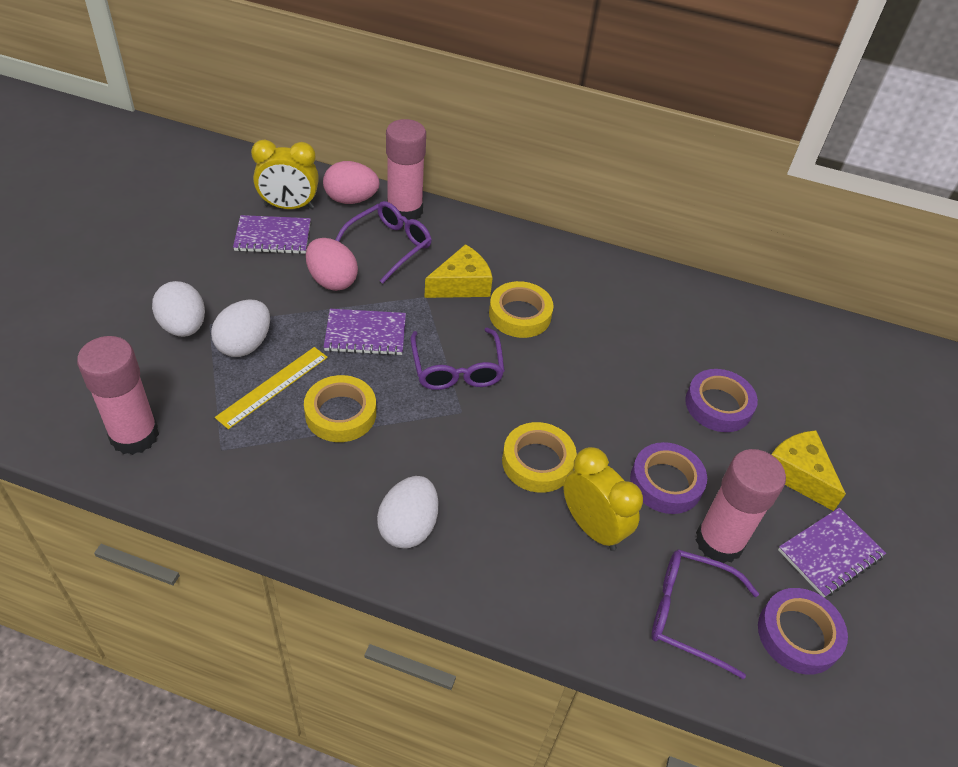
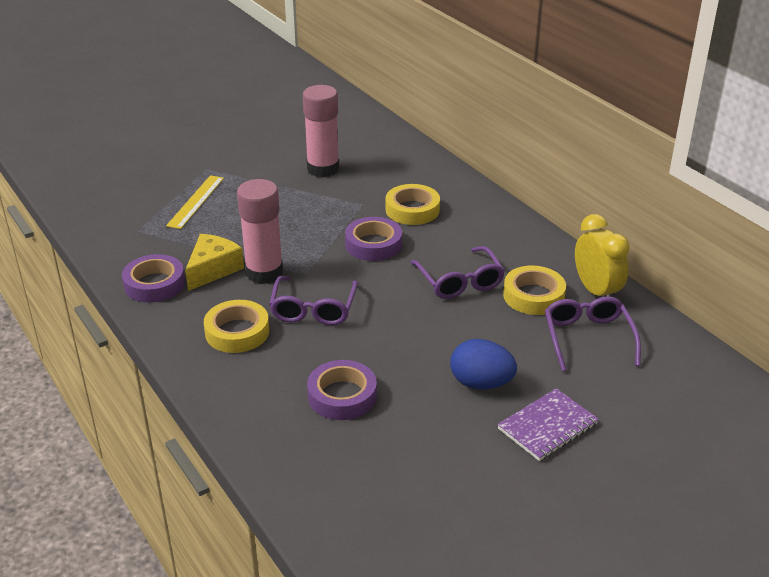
blue egg: 0 -> 1
pink egg: 2 -> 0
pink glue stick: 3 -> 2
purple notebook: 3 -> 1
white egg: 3 -> 0
yellow cheese: 2 -> 1
yellow clock: 2 -> 1

